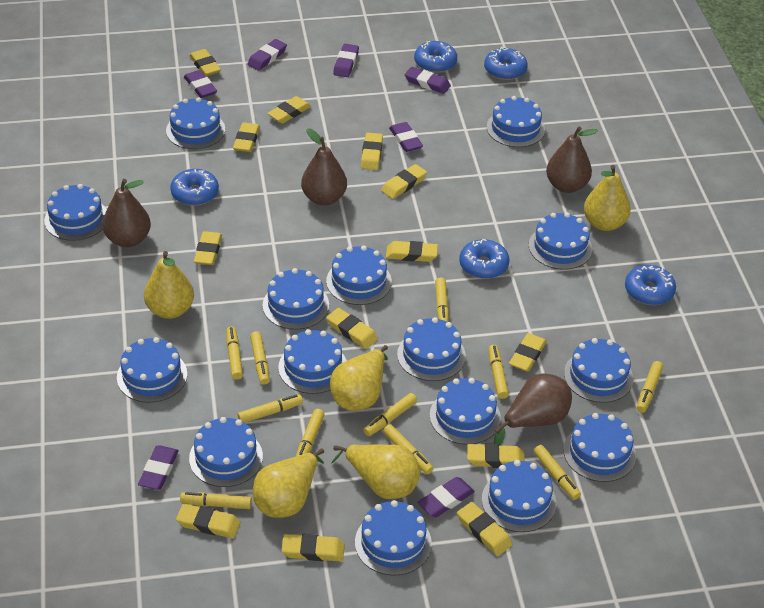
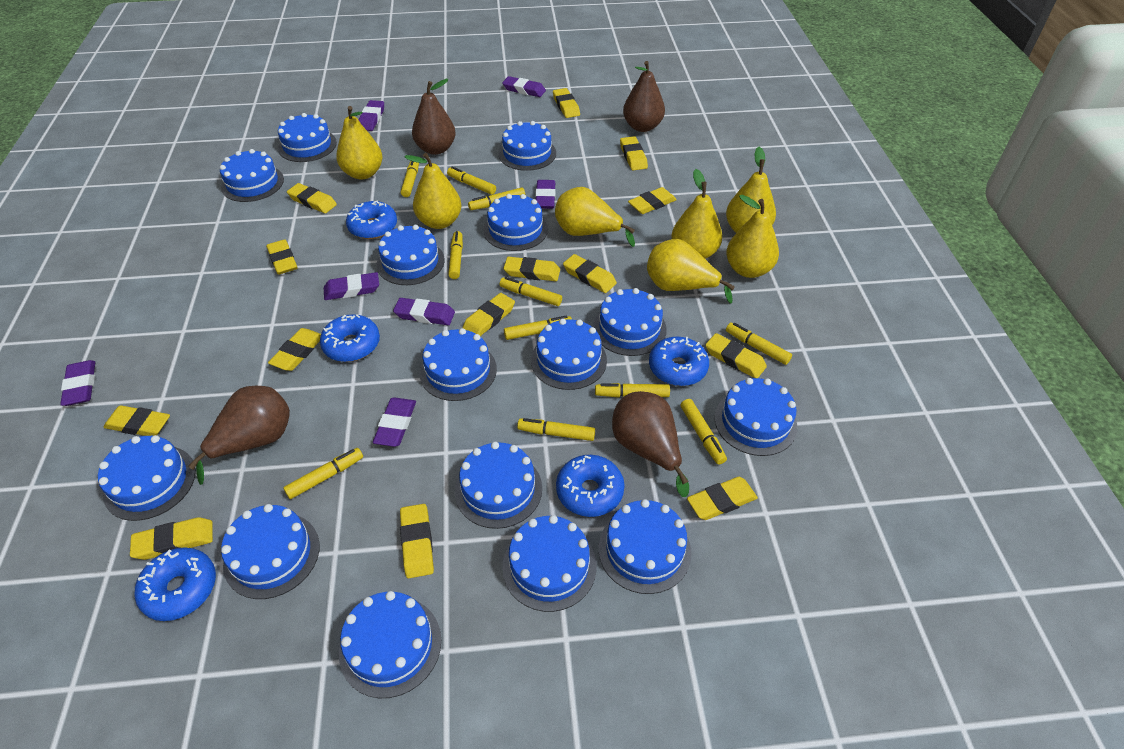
yellow eraser: 13 -> 14
yellow pear: 5 -> 7

